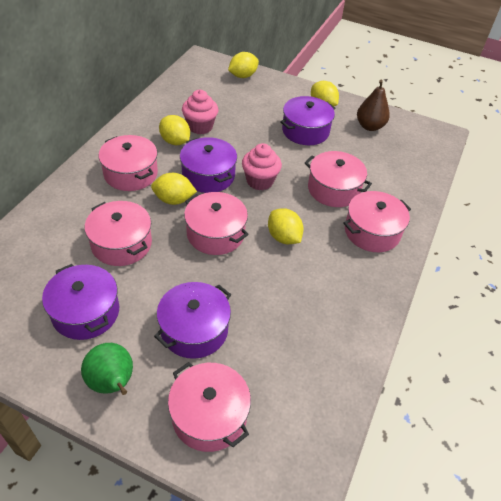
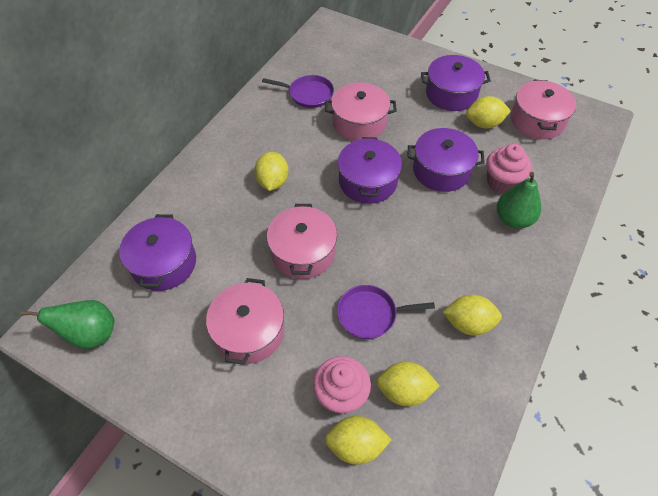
brown pear: 1 -> 0
green pear: 1 -> 2
pink pot: 6 -> 4
purple pan: 0 -> 2

